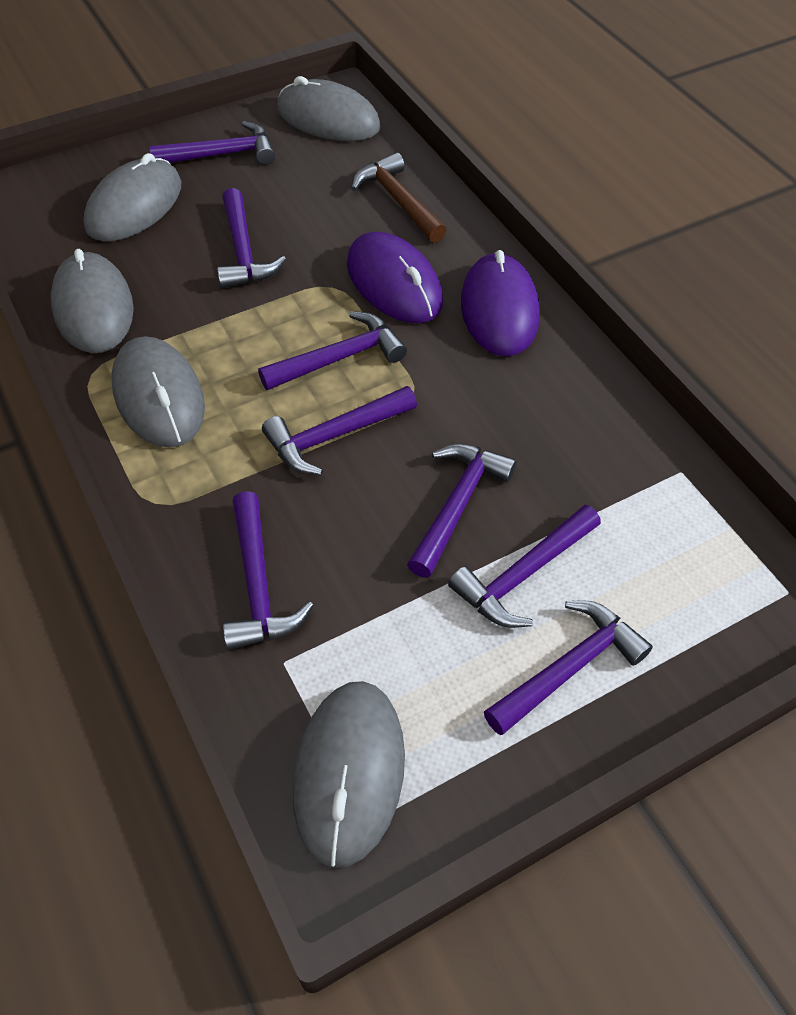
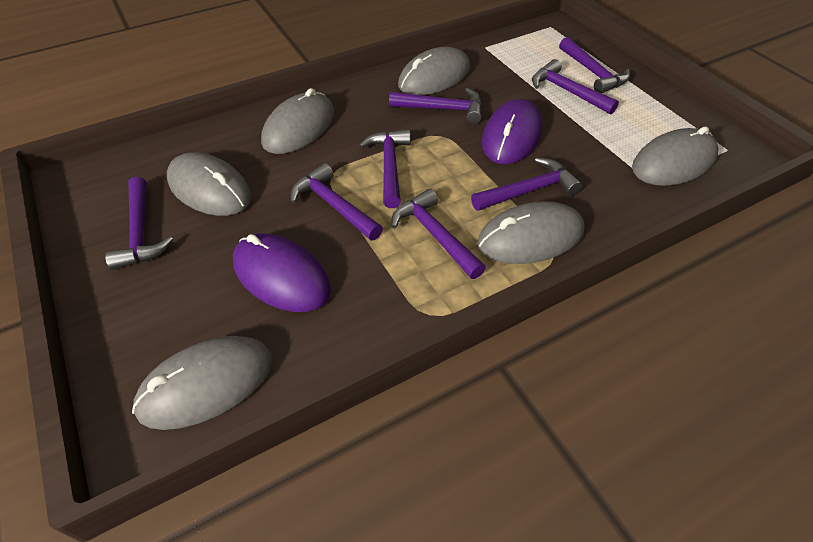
brown hammer: 1 -> 0
grey mouse: 5 -> 6

